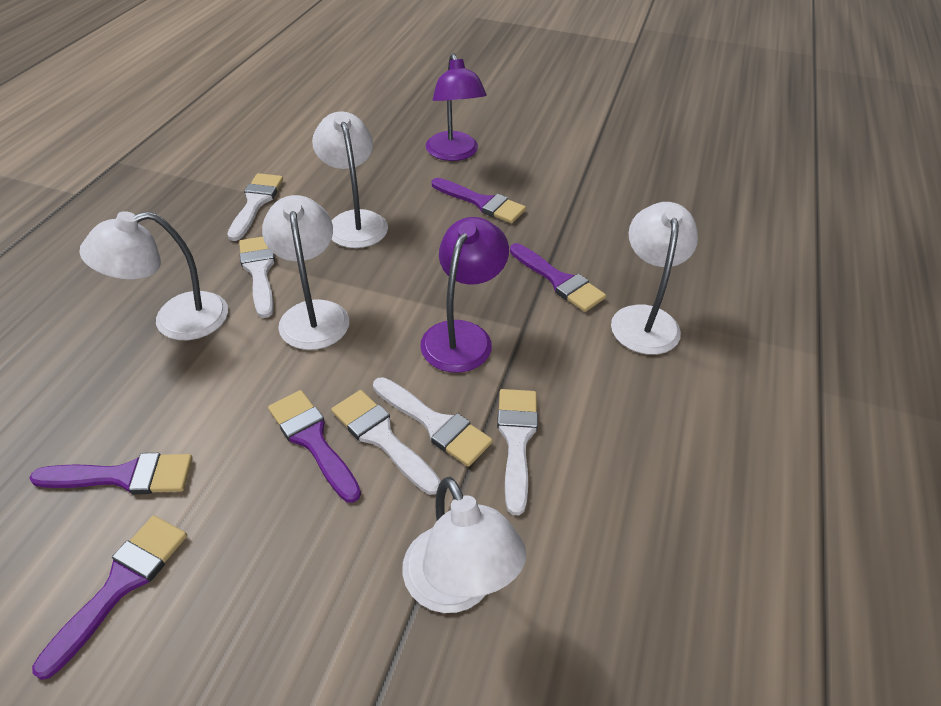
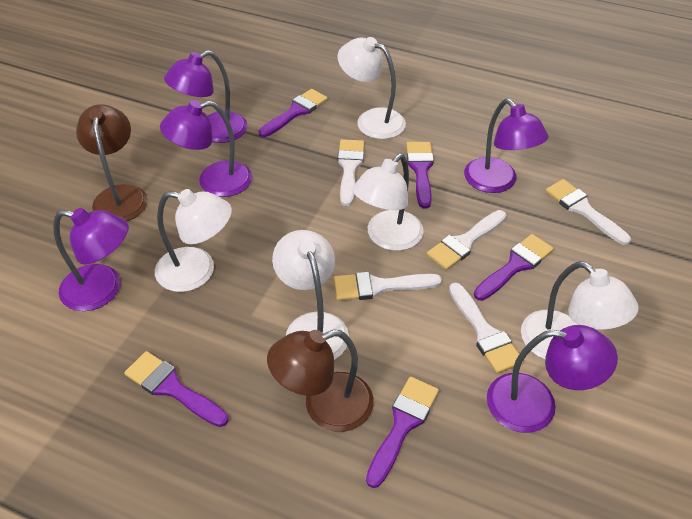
brown lamp: 0 -> 2
purple lamp: 2 -> 5

